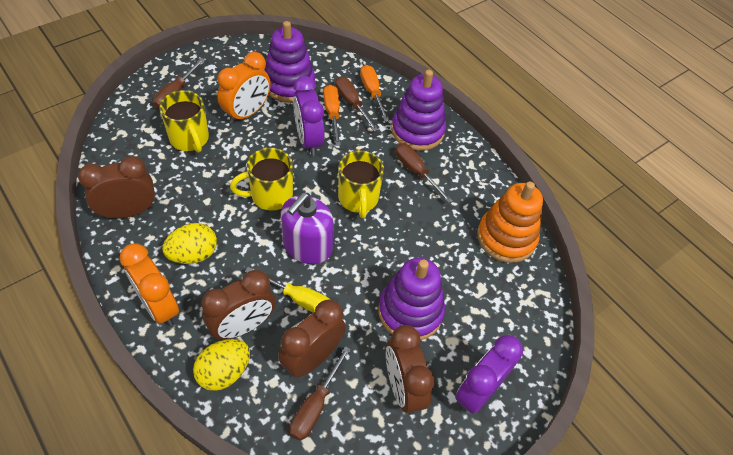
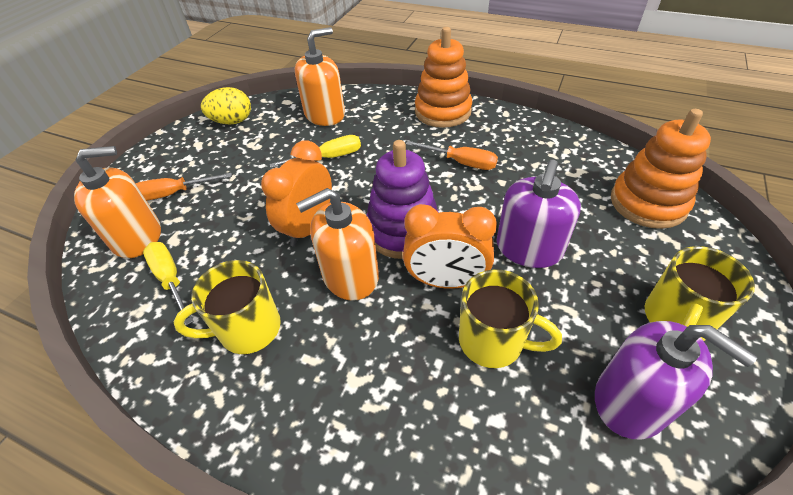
brown clock: 4 -> 0
brown screwdriver: 4 -> 0
orange soap dispenser: 0 -> 3
orange stacking toy: 1 -> 2
purple clock: 2 -> 0
purple soap dispenser: 1 -> 2
purple stacking toy: 3 -> 1
yellow egg: 2 -> 1
yellow screwdriver: 1 -> 2

